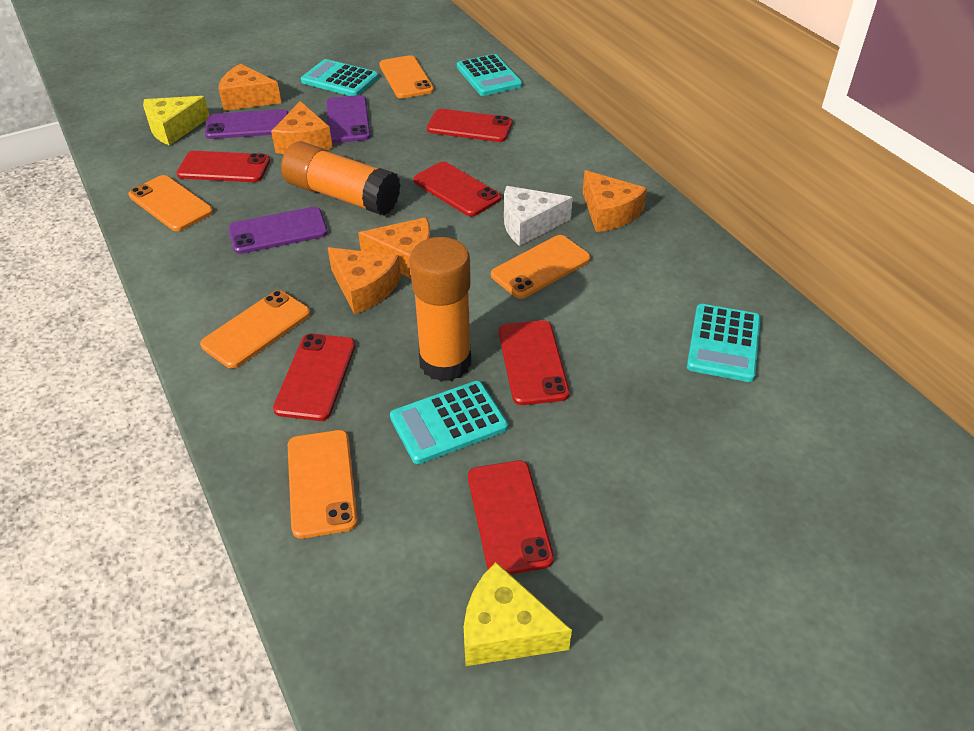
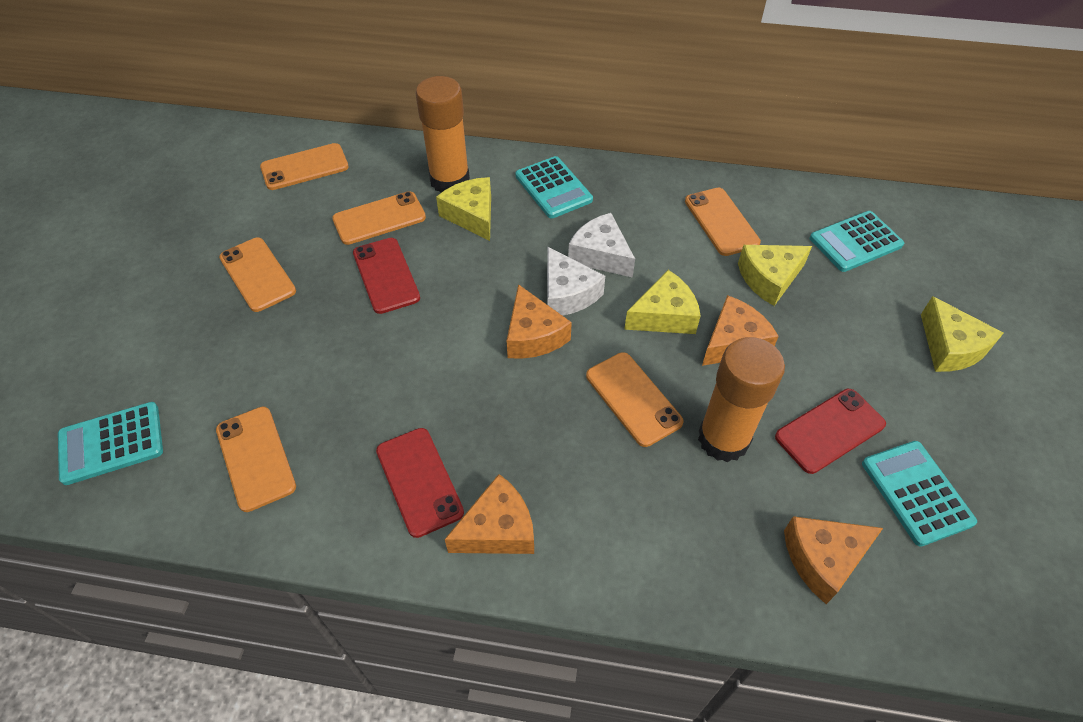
orange cheese: 5 -> 4
orange phone: 5 -> 6
purple phone: 3 -> 0
red phone: 6 -> 3
white cheese: 1 -> 2
yellow cheese: 2 -> 4

